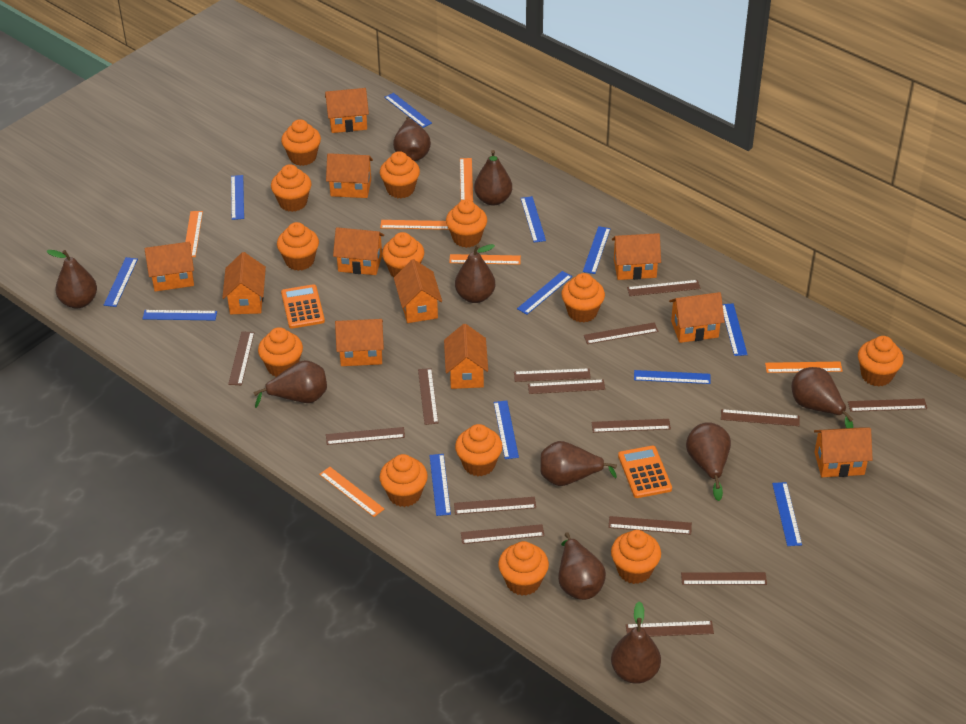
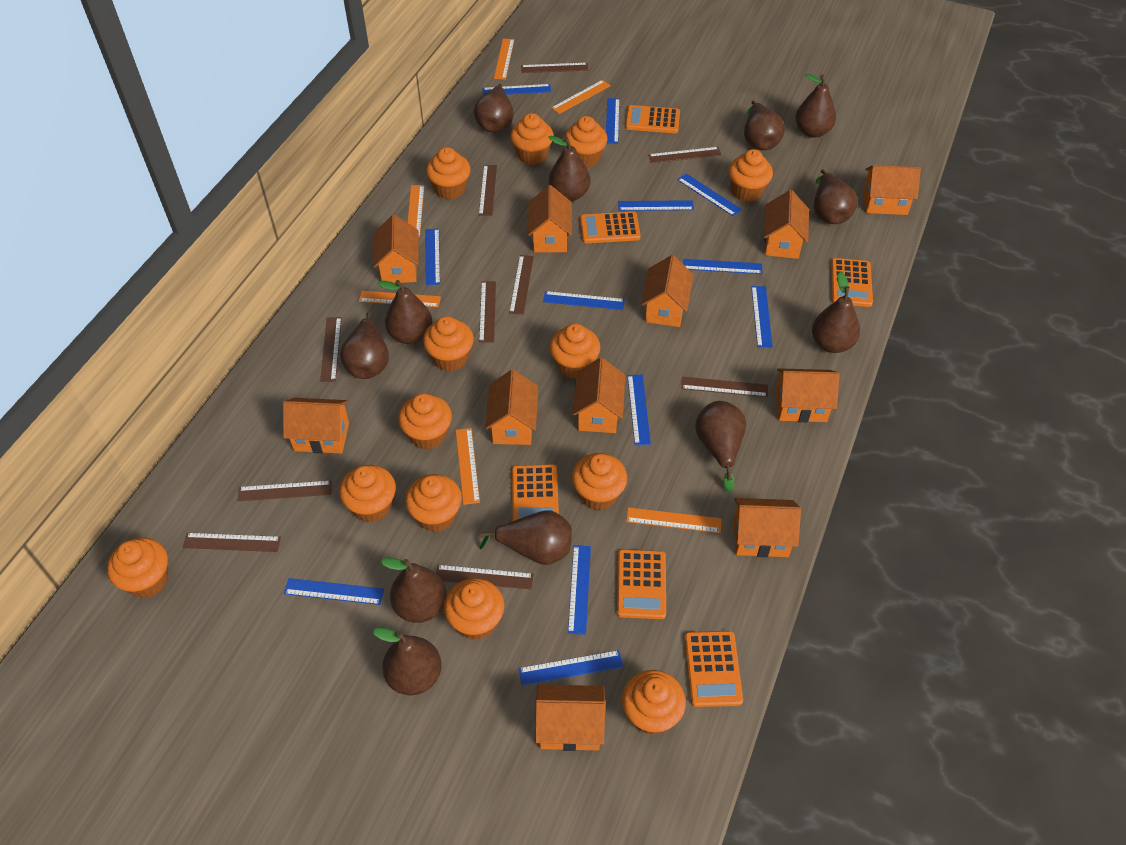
brown pear: 10 -> 12
brown ruler: 15 -> 10
orange calculator: 2 -> 6

